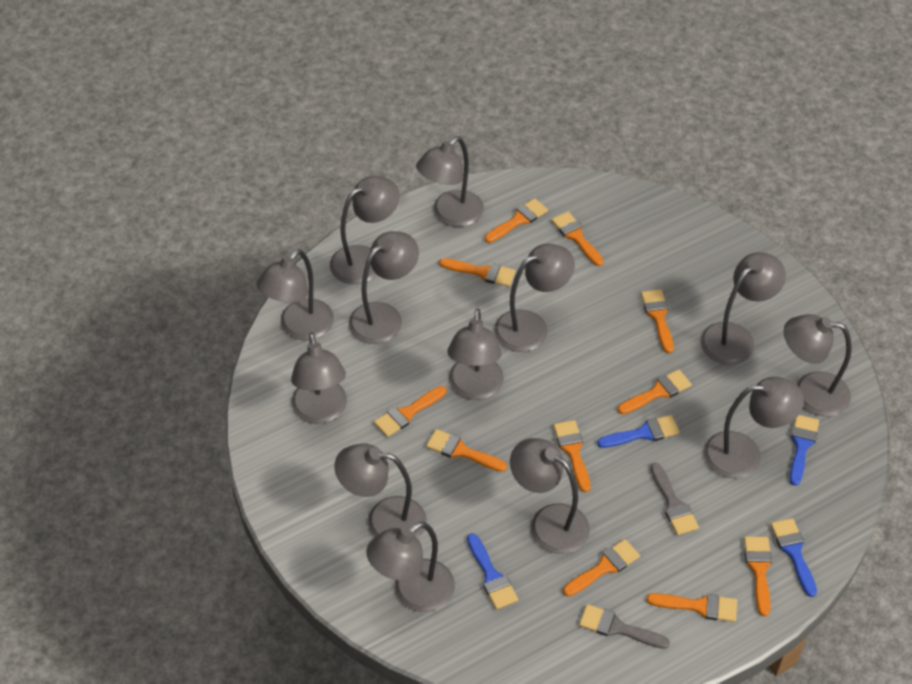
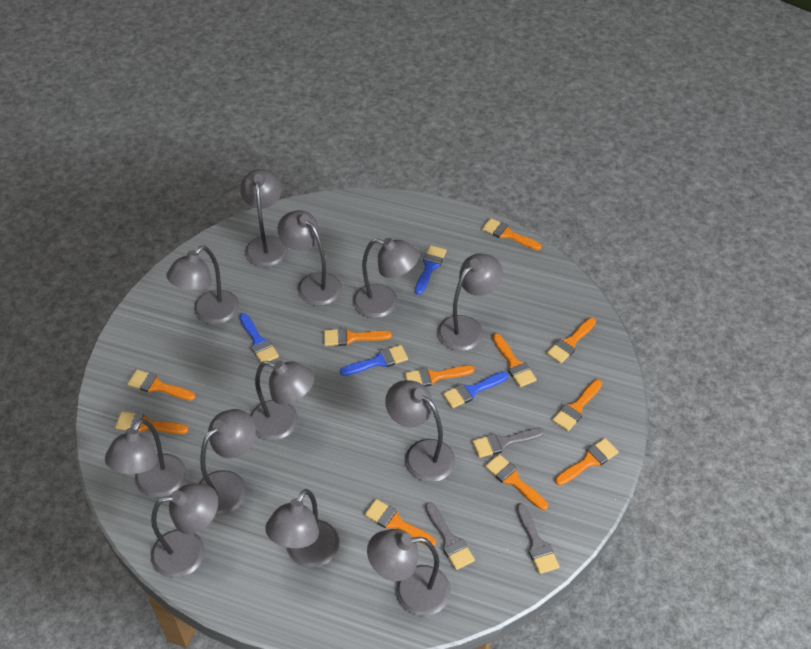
grey brush: 2 -> 3
grey lamp: 13 -> 12

